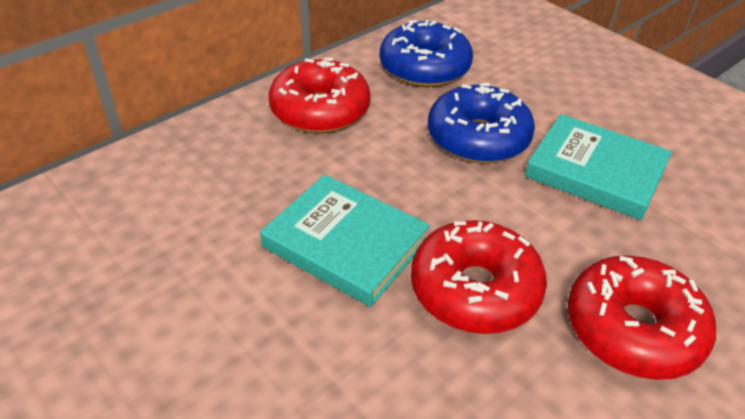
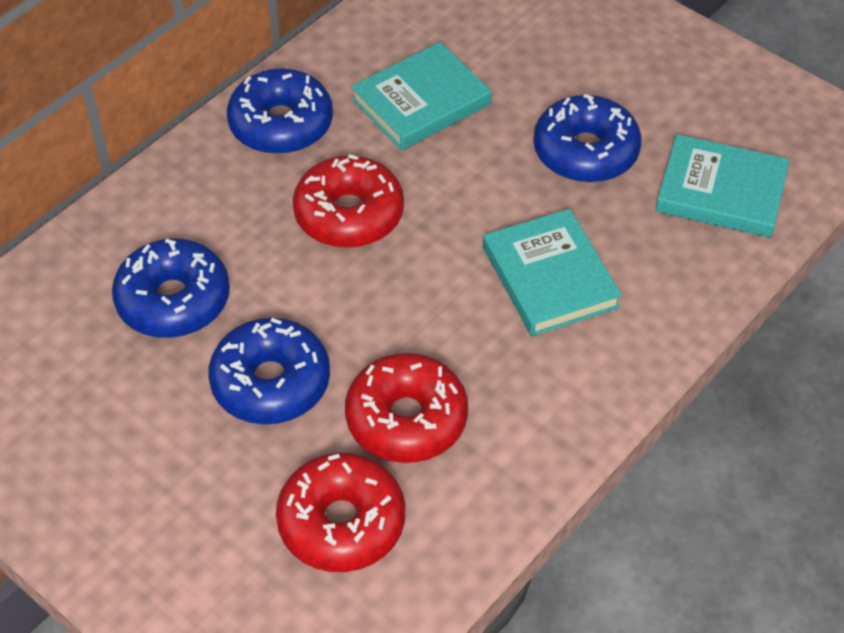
blue donut: 2 -> 4
turquoise book: 2 -> 3

